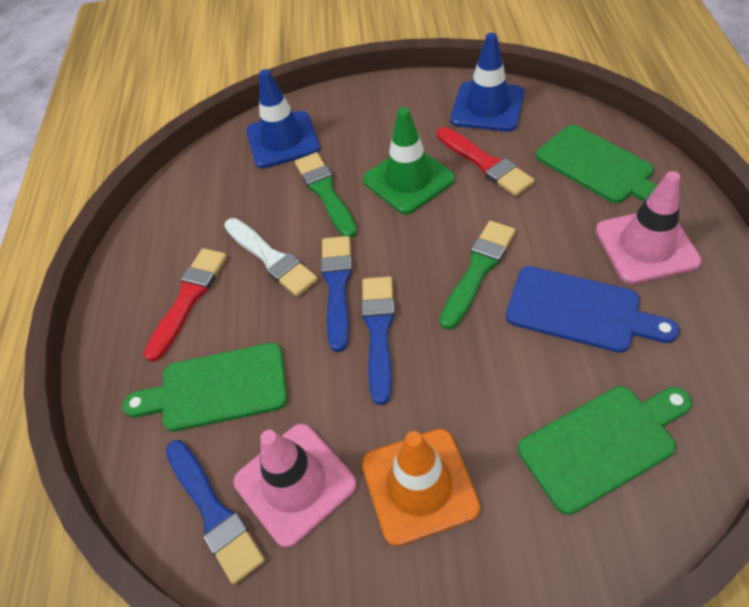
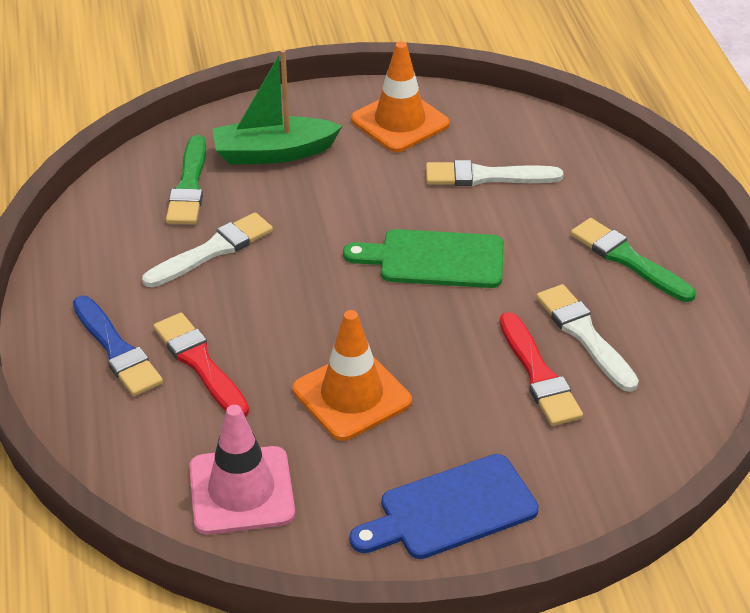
blue brush: 3 -> 1
blue traffic cone: 2 -> 0
green boat: 0 -> 1
green cutting board: 3 -> 1
green traffic cone: 1 -> 0
orange traffic cone: 1 -> 2
pink traffic cone: 2 -> 1
white brush: 1 -> 3

